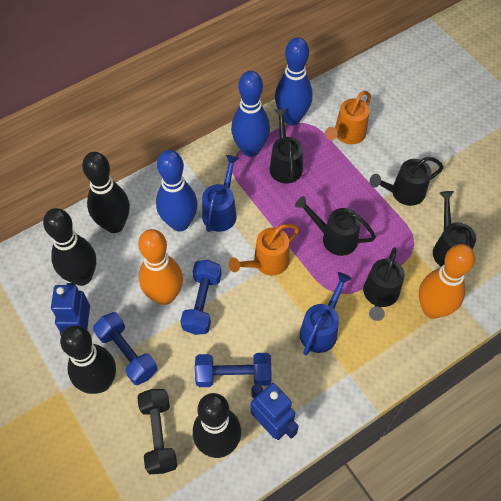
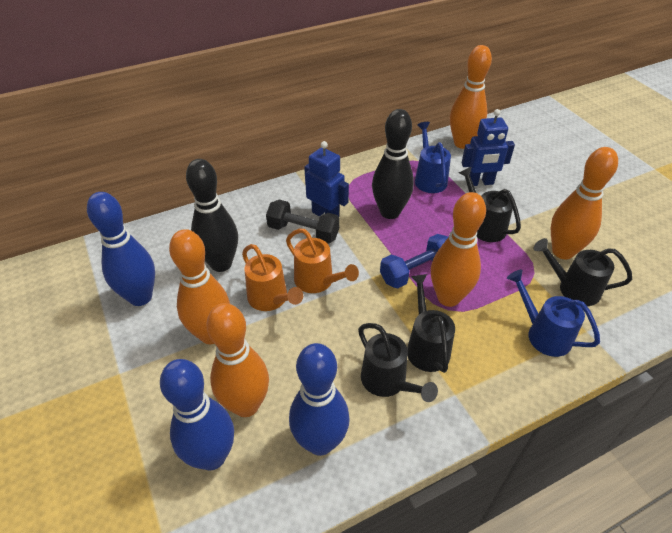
black bowling pin: 4 -> 2
black watering can: 5 -> 4
blue dumbbell: 3 -> 1
orange bowling pin: 2 -> 5

